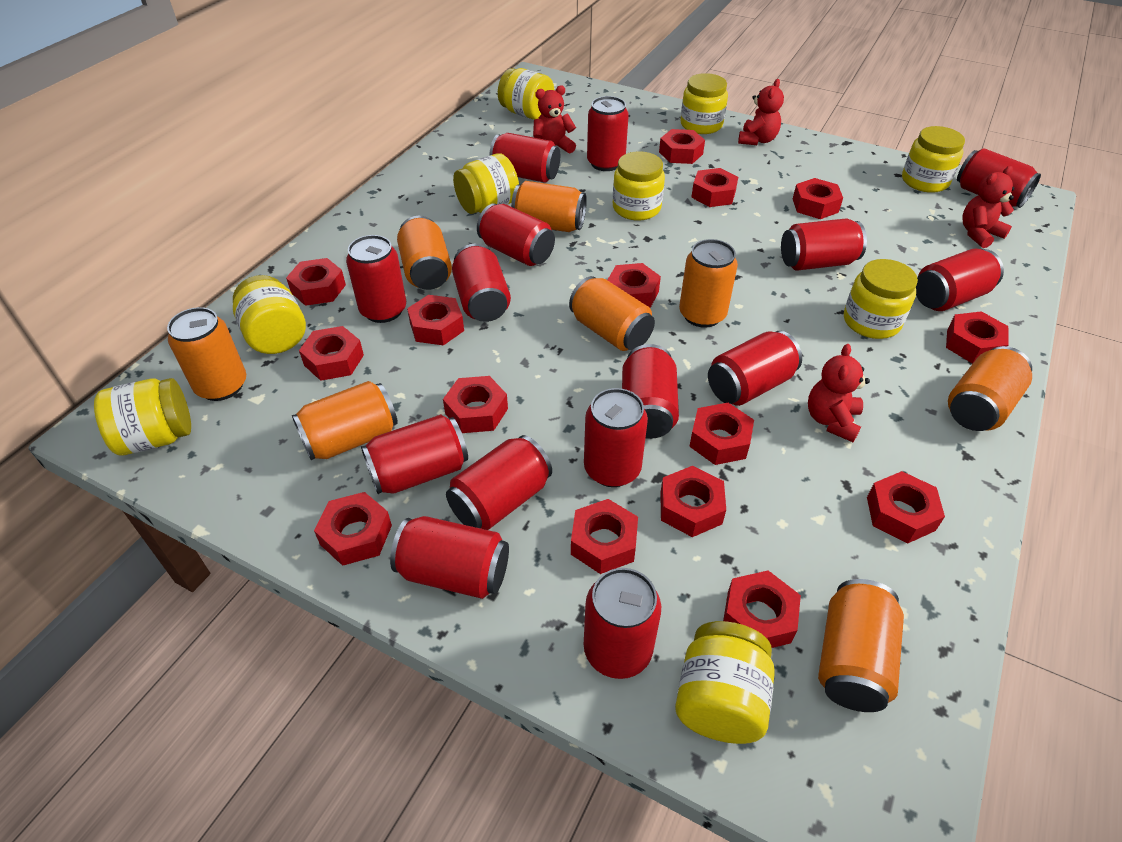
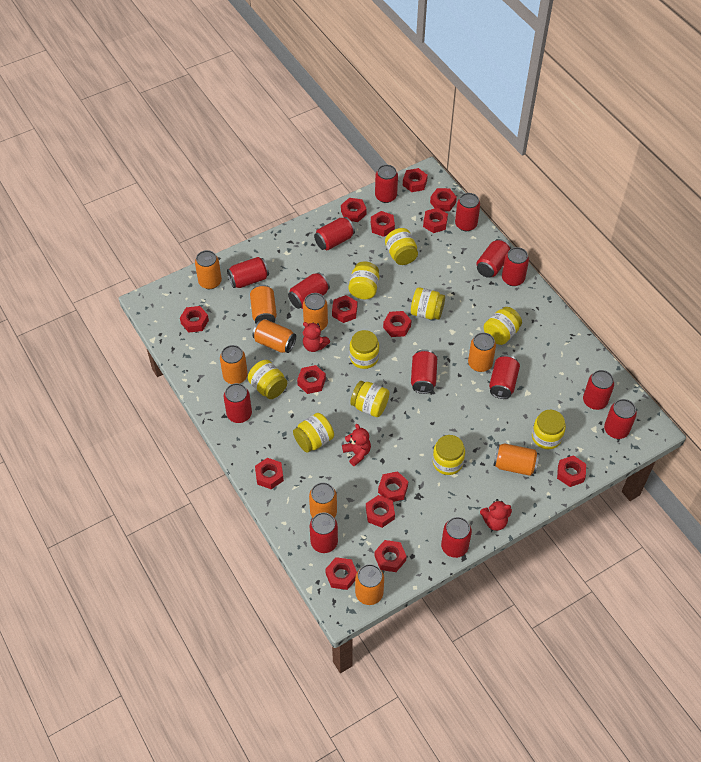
orange can: 8 -> 9
red can: 15 -> 14
red teddy bear: 4 -> 3
yellow jar: 9 -> 10

